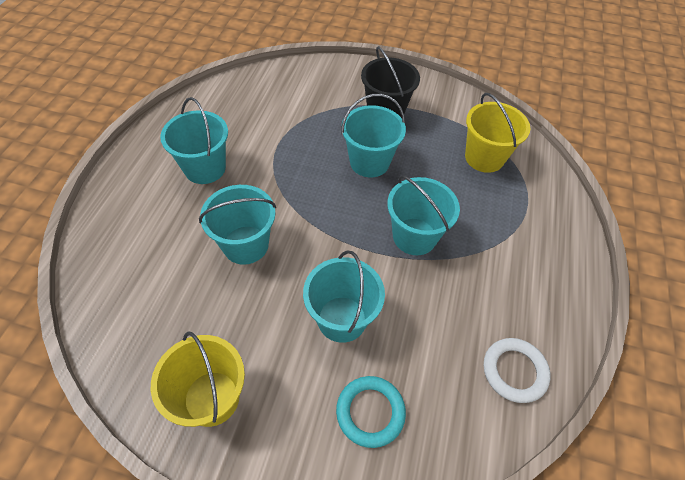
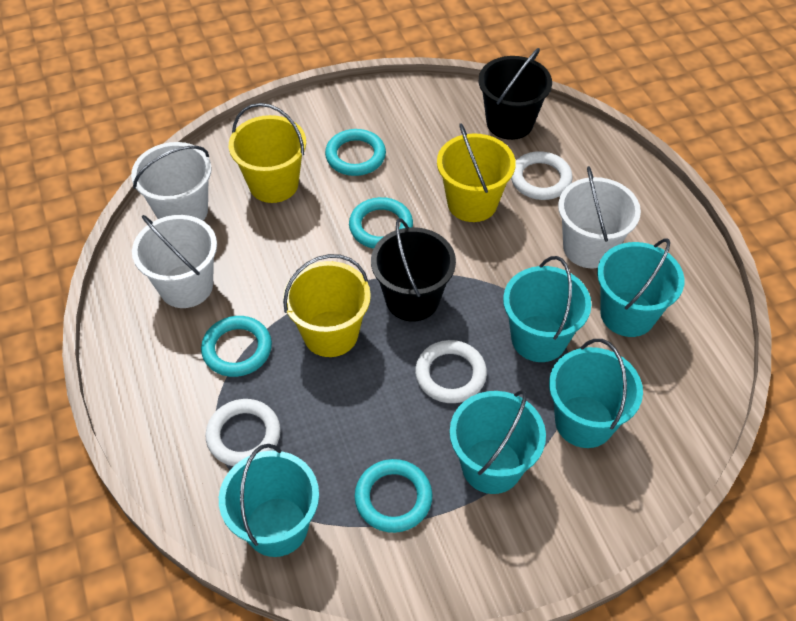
black bucket: 1 -> 2
turquoise ring: 1 -> 4
white bucket: 0 -> 3
white ring: 1 -> 3
yellow bucket: 2 -> 3

